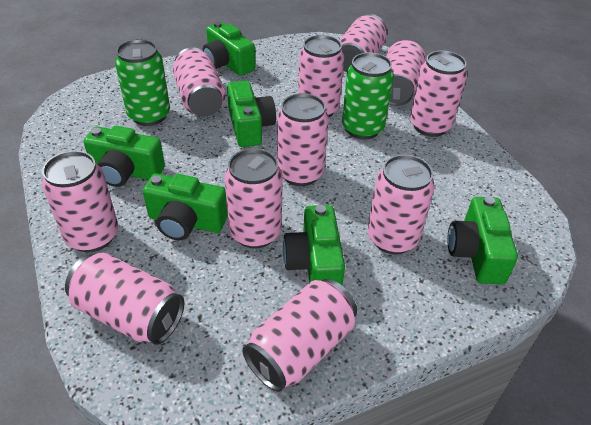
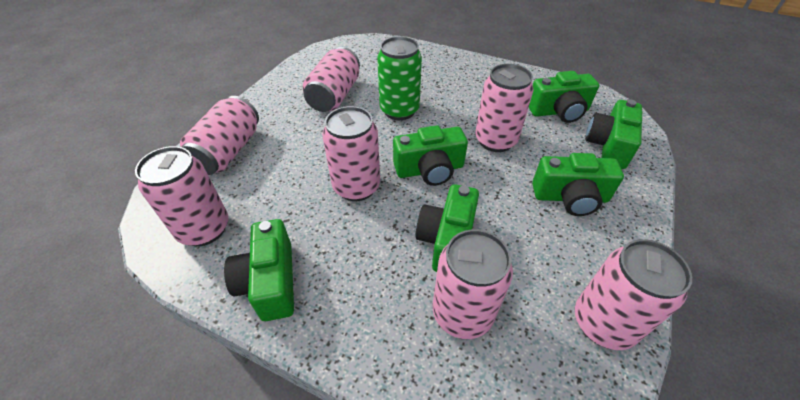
green can: 2 -> 1
pink can: 11 -> 7

